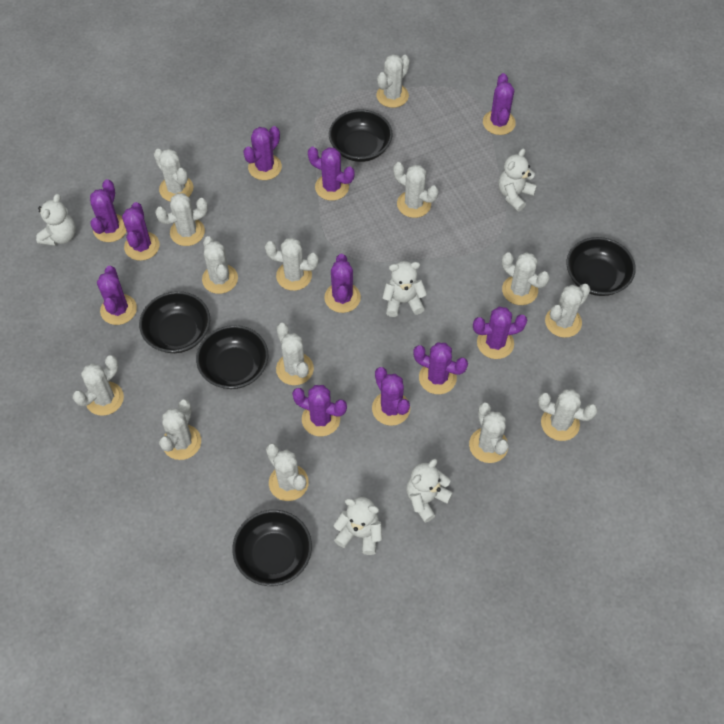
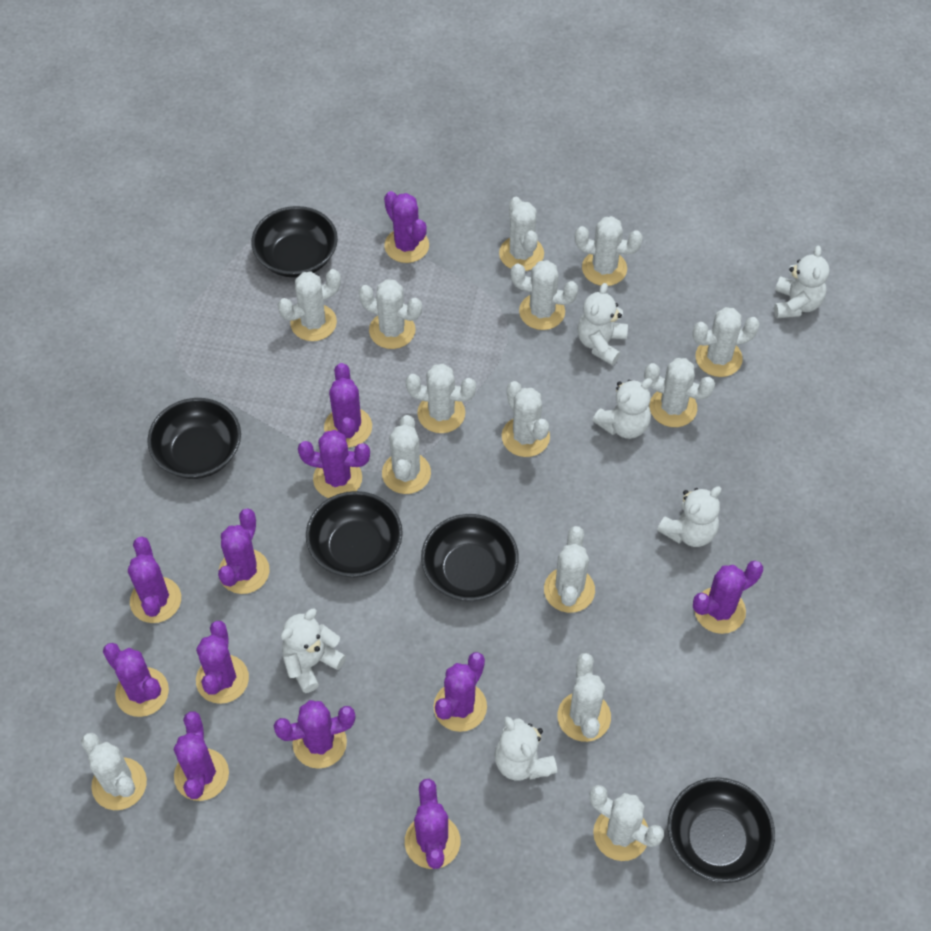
purple cactus: 11 -> 12
white teddy bear: 5 -> 6

